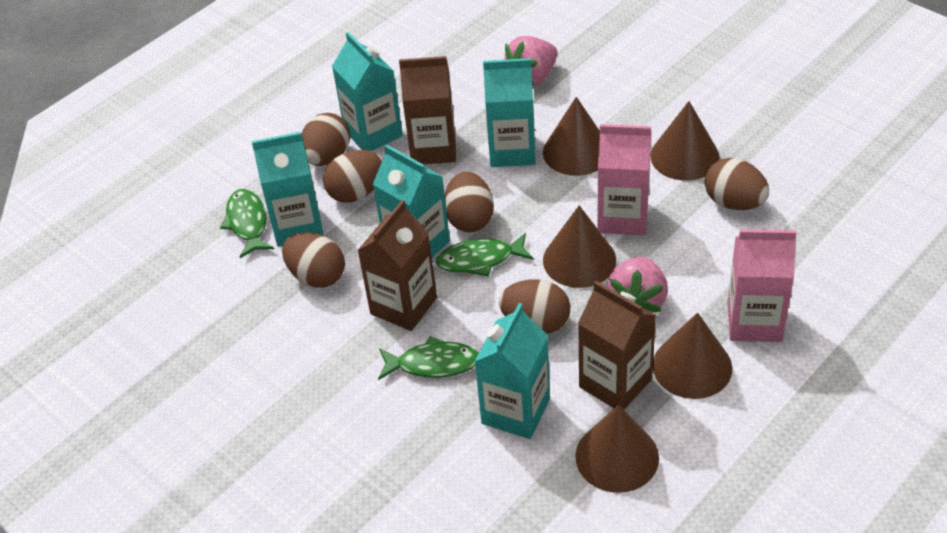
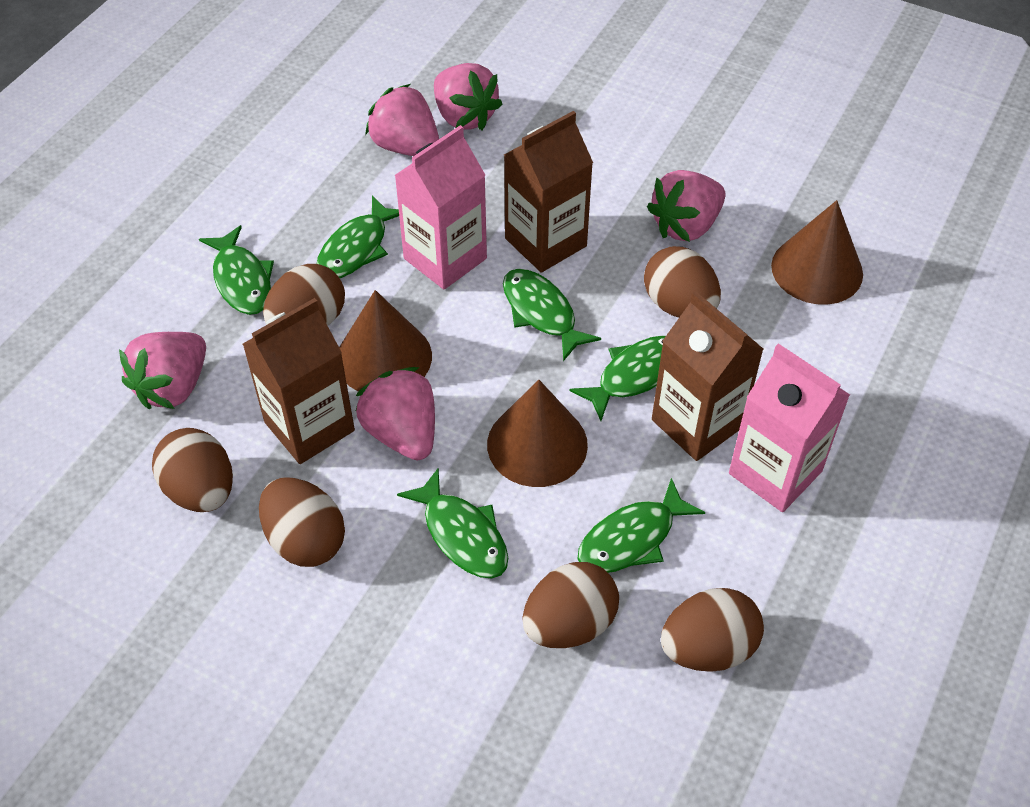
brown cone: 5 -> 3
green fish: 3 -> 6
pink strawberry: 2 -> 5
turquoise carton: 5 -> 0

